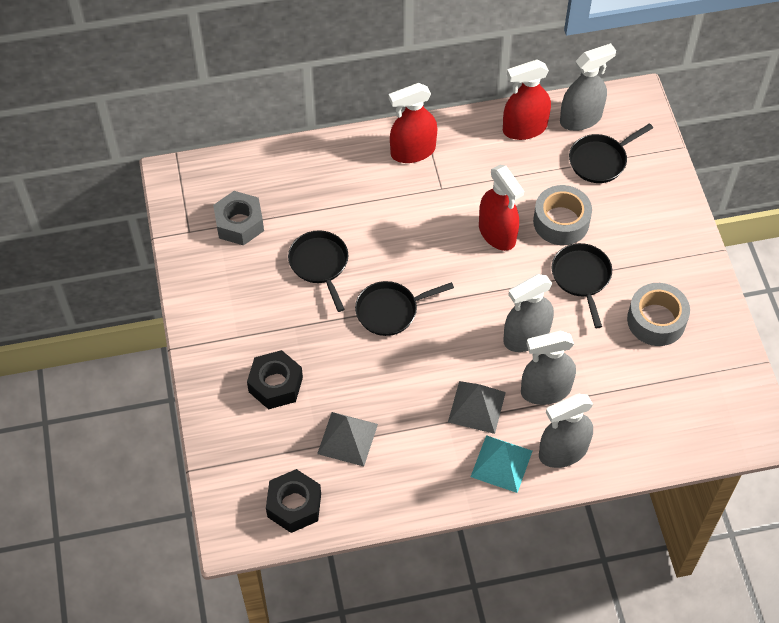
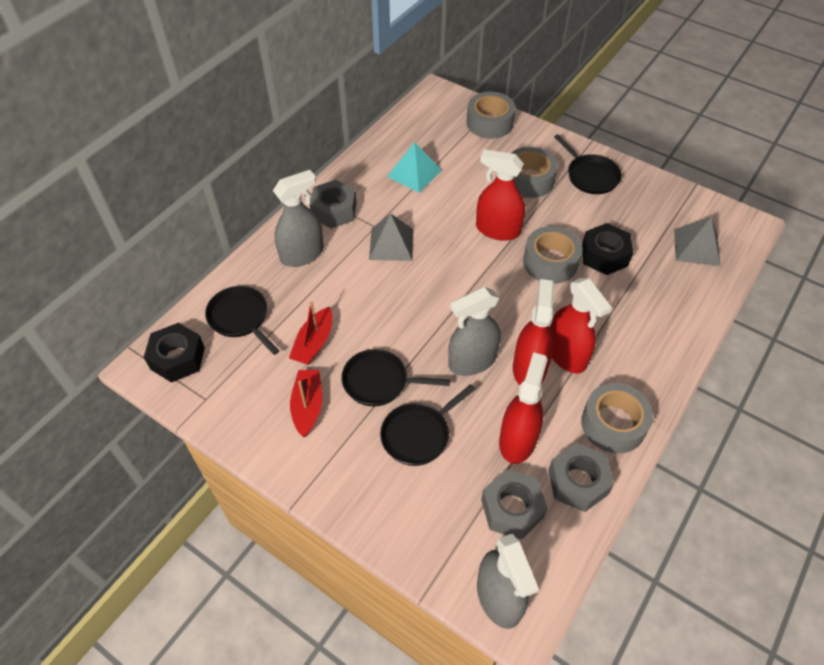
grey nut: 1 -> 3
grey spray bottle: 4 -> 3
grey tape: 2 -> 4
red boat: 0 -> 2
red spray bottle: 3 -> 4

